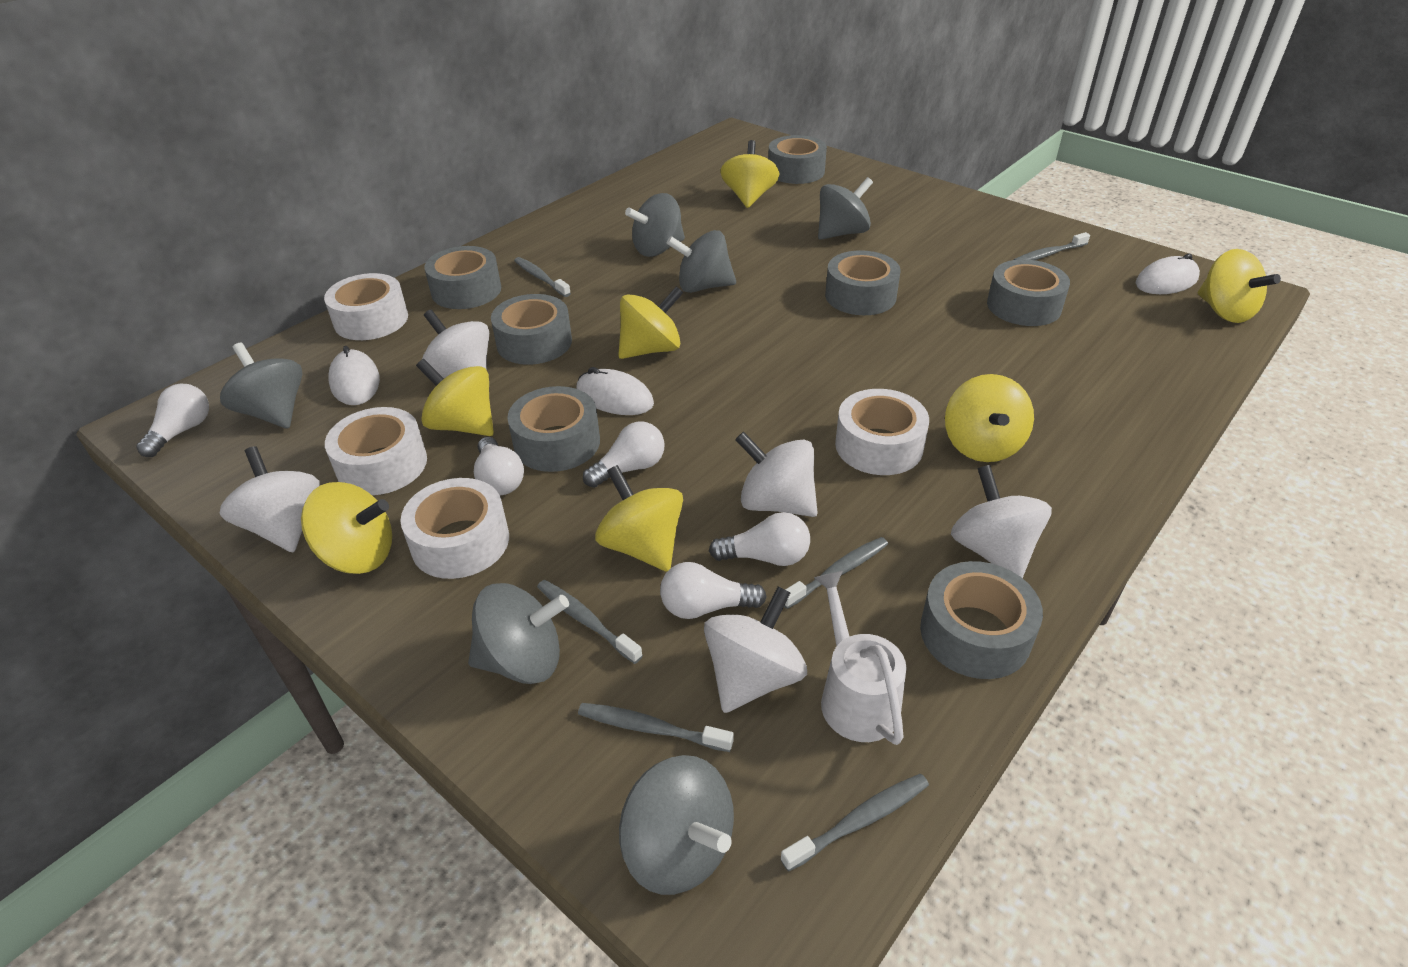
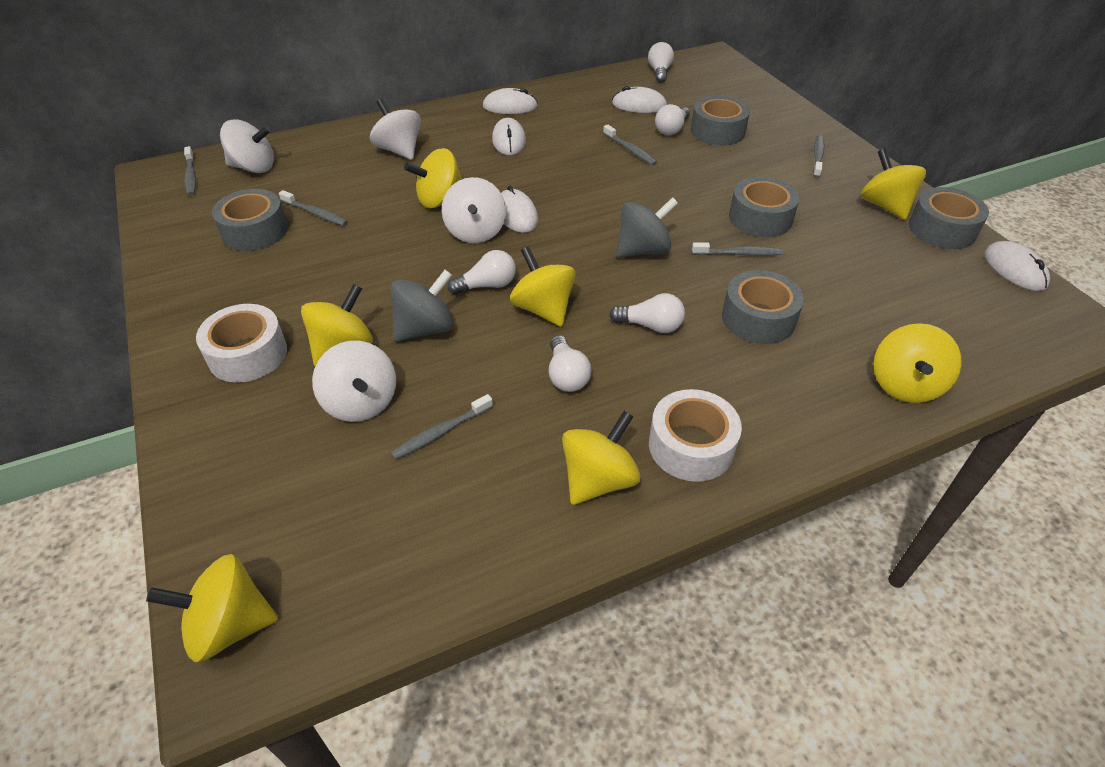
grey spinning top: 6 -> 2
grey tape: 7 -> 5
white mouse: 3 -> 5
white spinning top: 5 -> 4
white tape: 4 -> 2
white watering can: 1 -> 0

